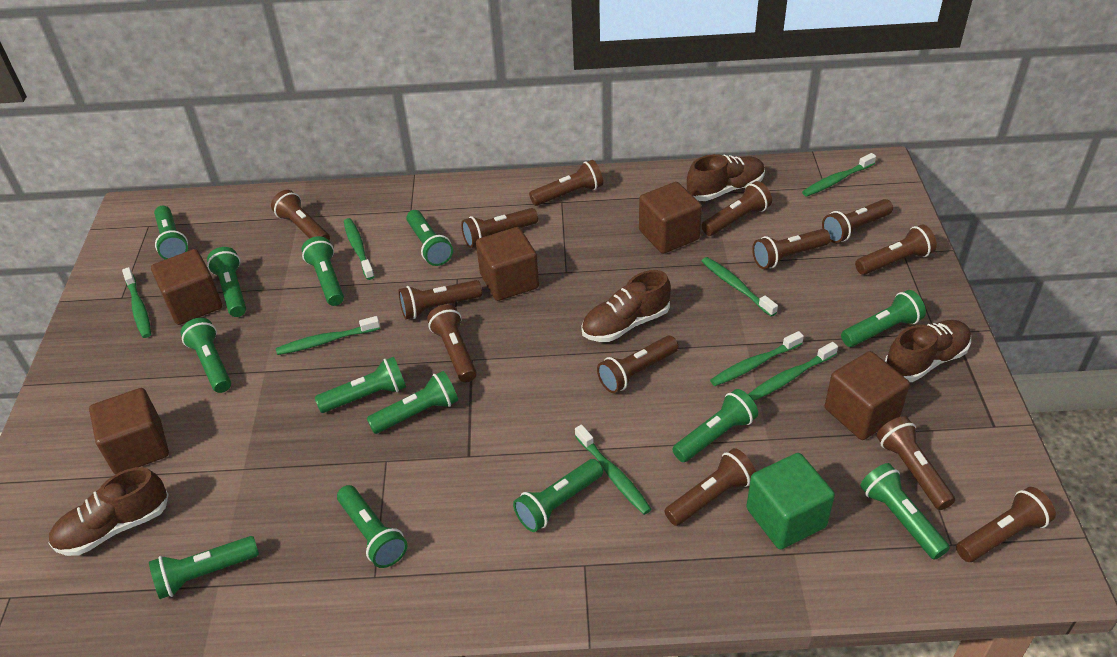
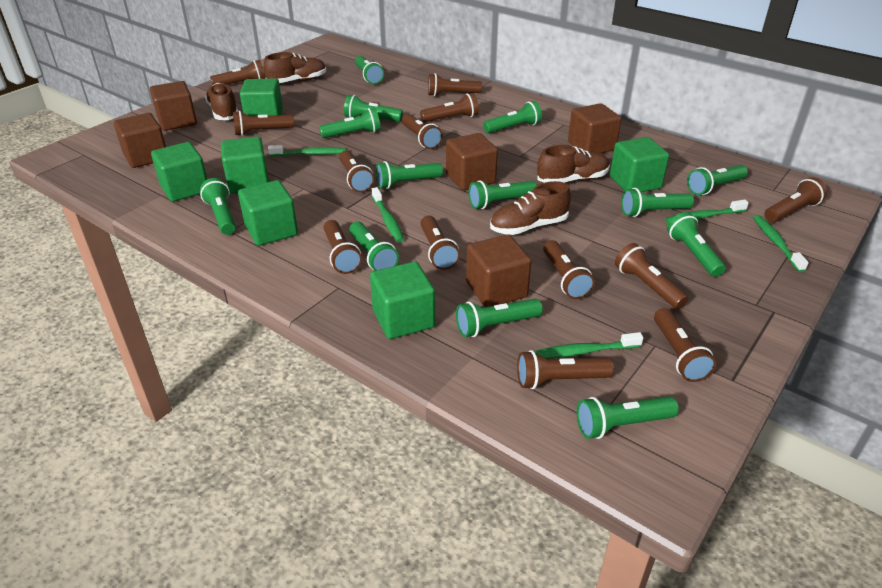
green cube: 1 -> 6
green toothbrush: 8 -> 5

